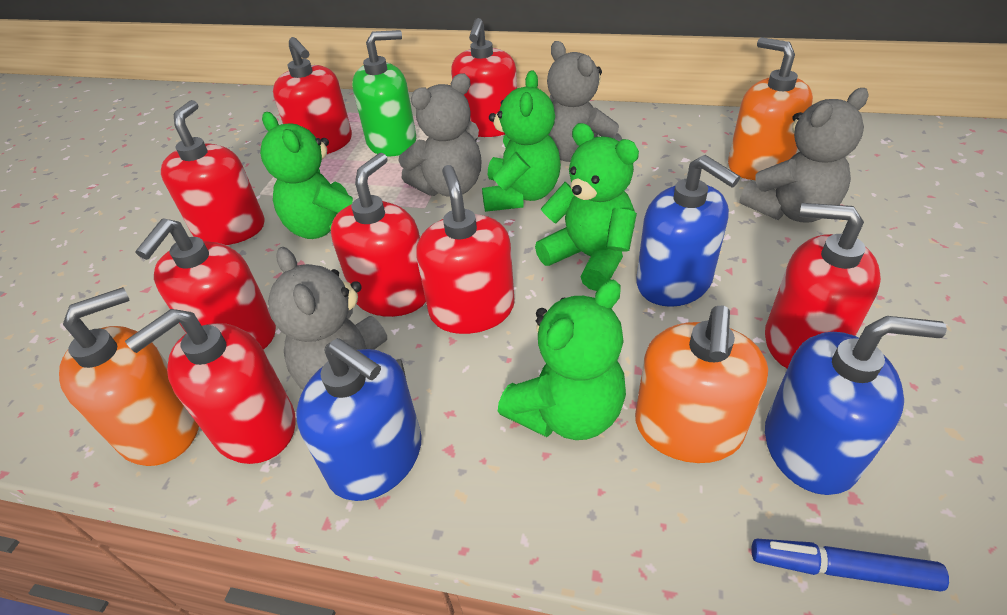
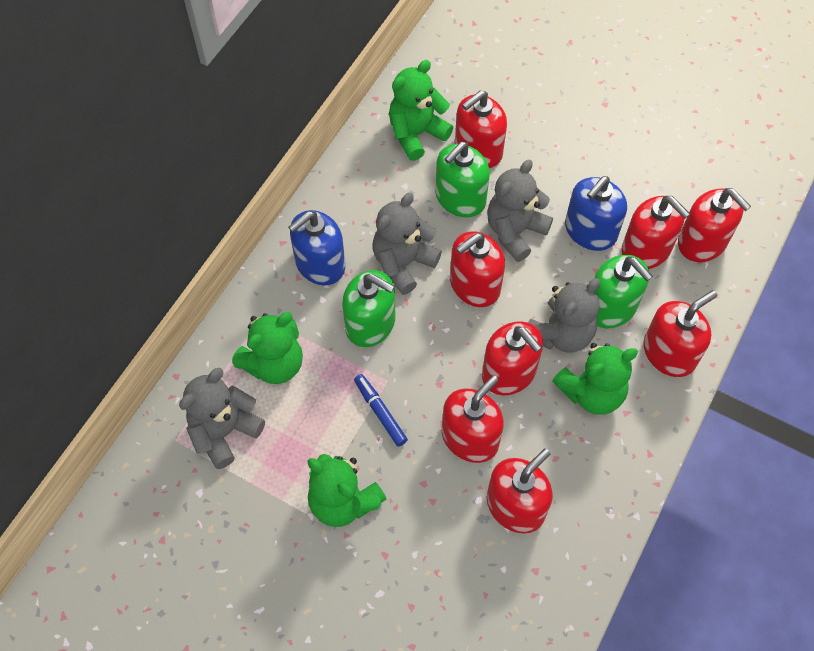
blue soap dispenser: 3 -> 2
green soap dispenser: 1 -> 3
orange soap dispenser: 3 -> 0

